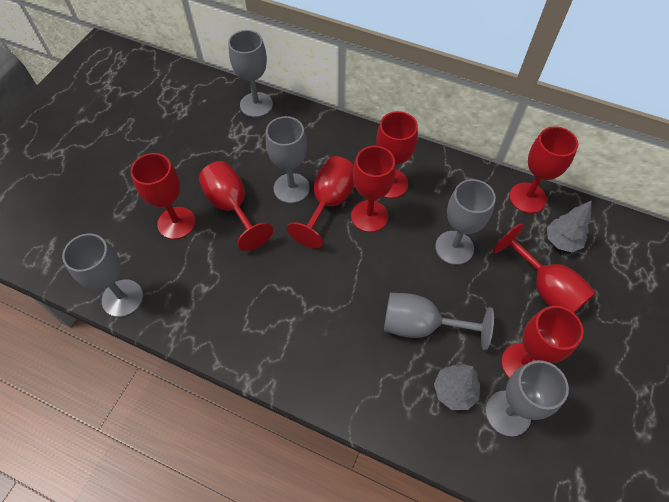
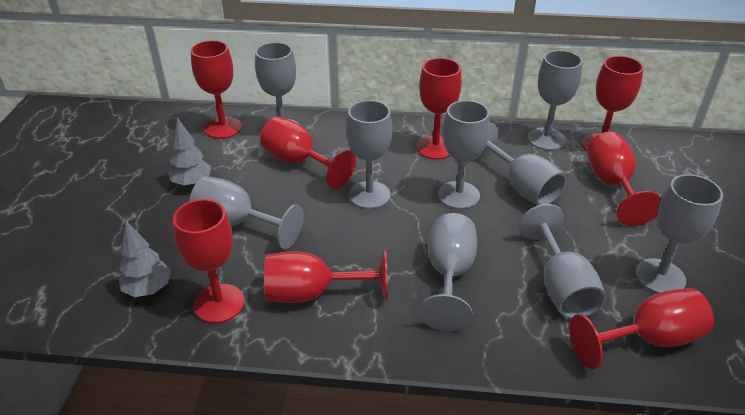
grey goblet: 6 -> 9

